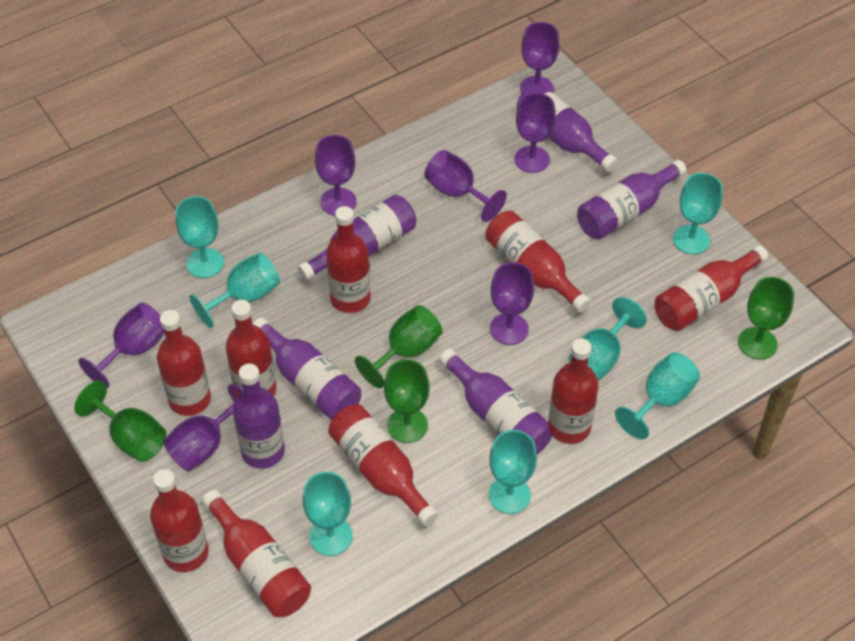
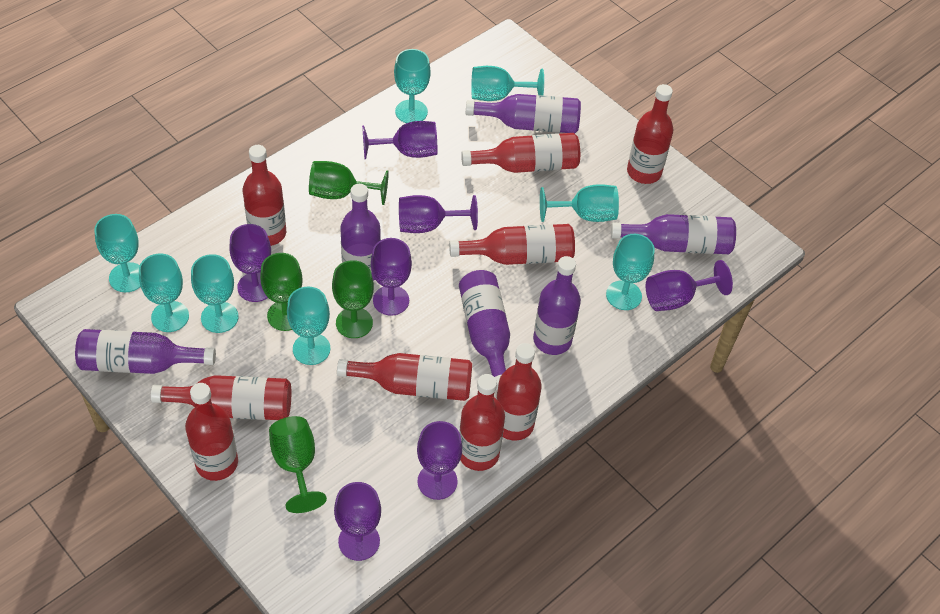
turquoise goblet: 7 -> 8

